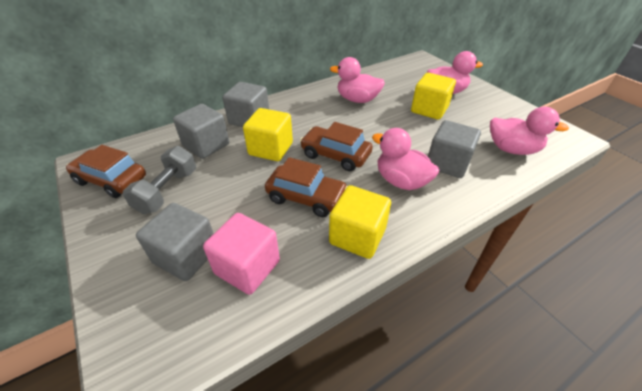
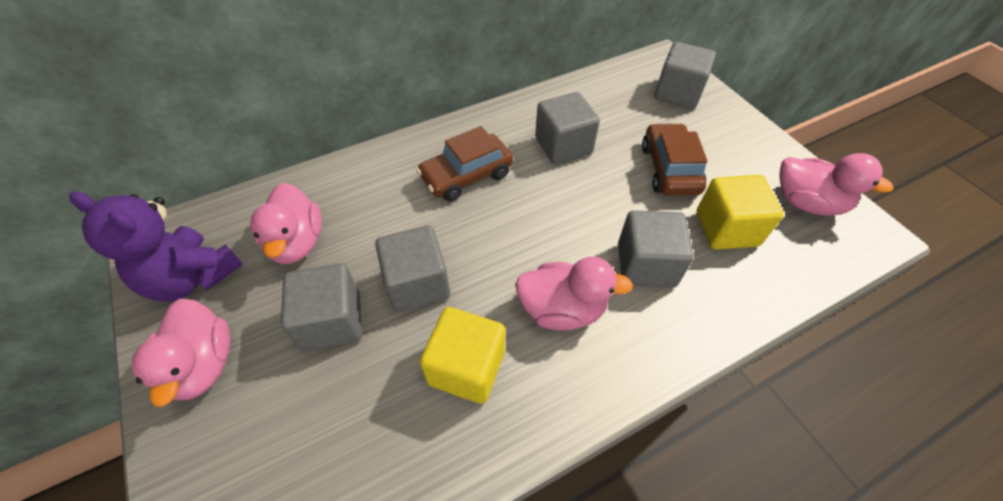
brown car: 3 -> 2
grey cube: 4 -> 5
grey dumbbell: 1 -> 0
pink cube: 1 -> 0
purple teddy bear: 0 -> 1
yellow cube: 3 -> 2

